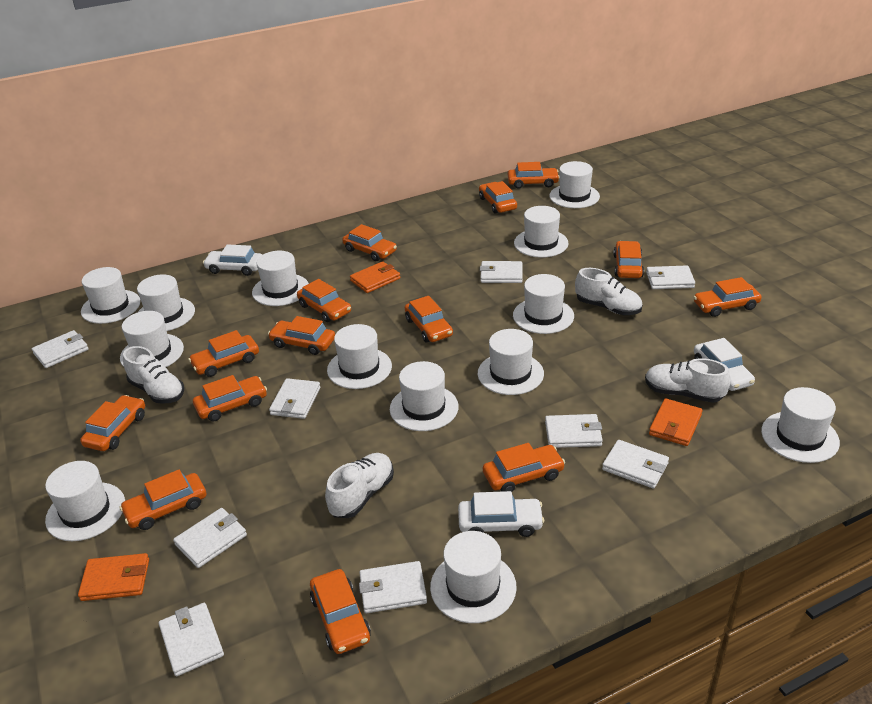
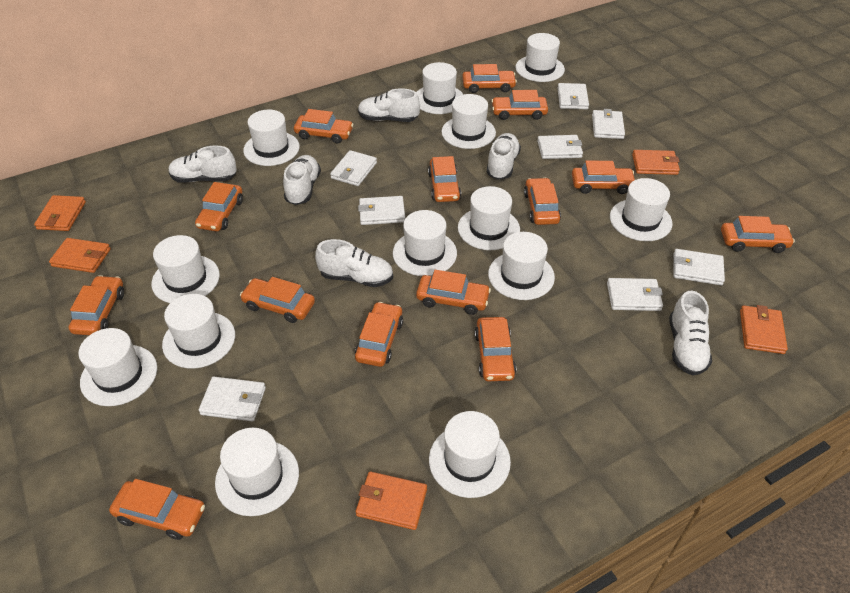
orange wallet: 3 -> 5
white car: 3 -> 0
white shoe: 4 -> 6
white wallet: 9 -> 8

